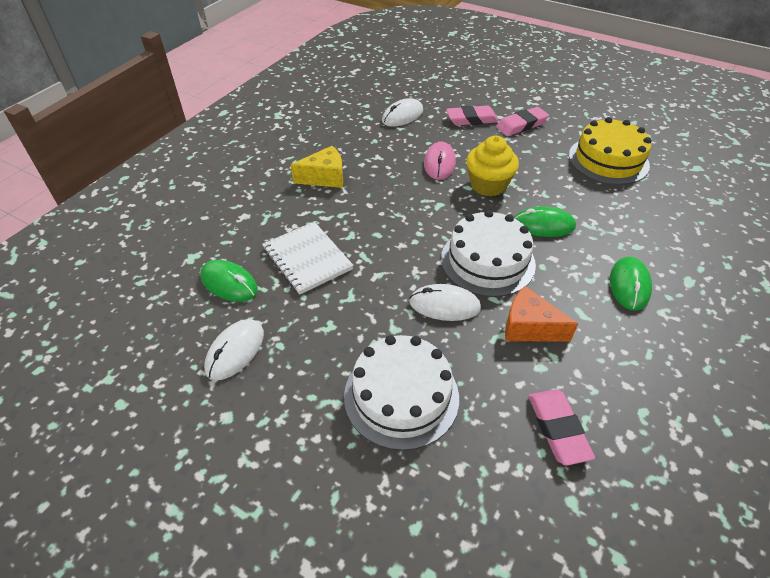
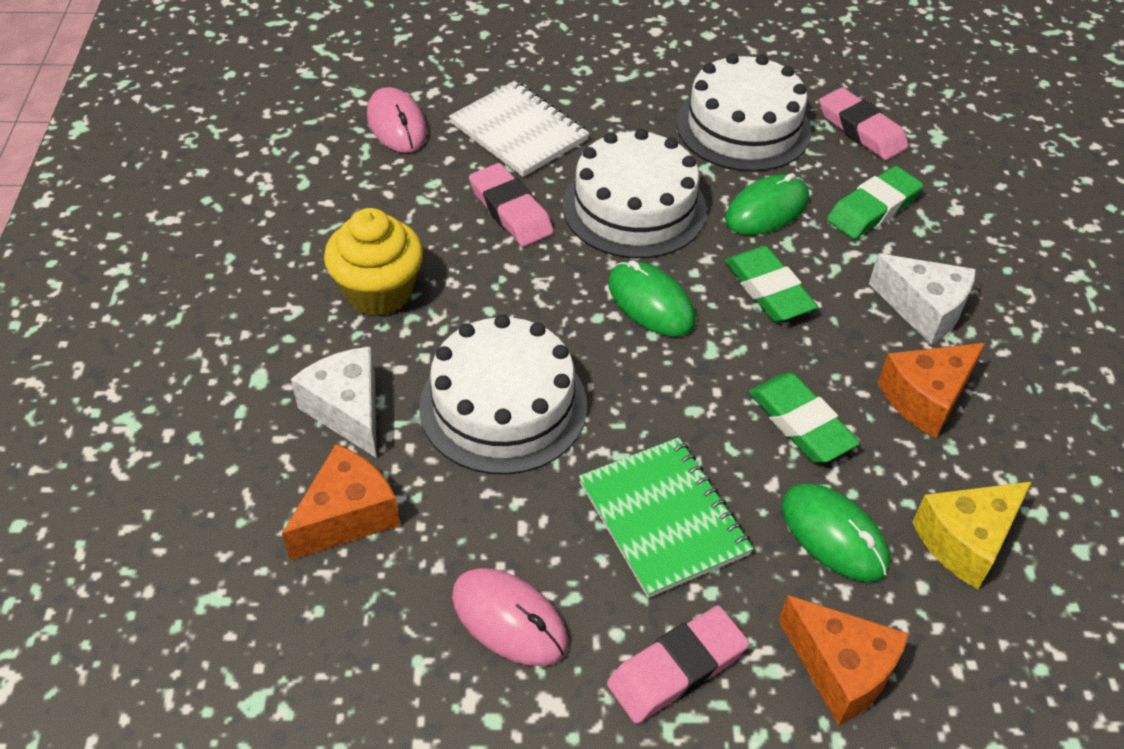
green eraser: 0 -> 3
green notebook: 0 -> 1
orange cheese: 1 -> 3
pink mouse: 1 -> 2
white cake: 2 -> 3
white cheese: 0 -> 2
white mouse: 3 -> 0
yellow cake: 1 -> 0

